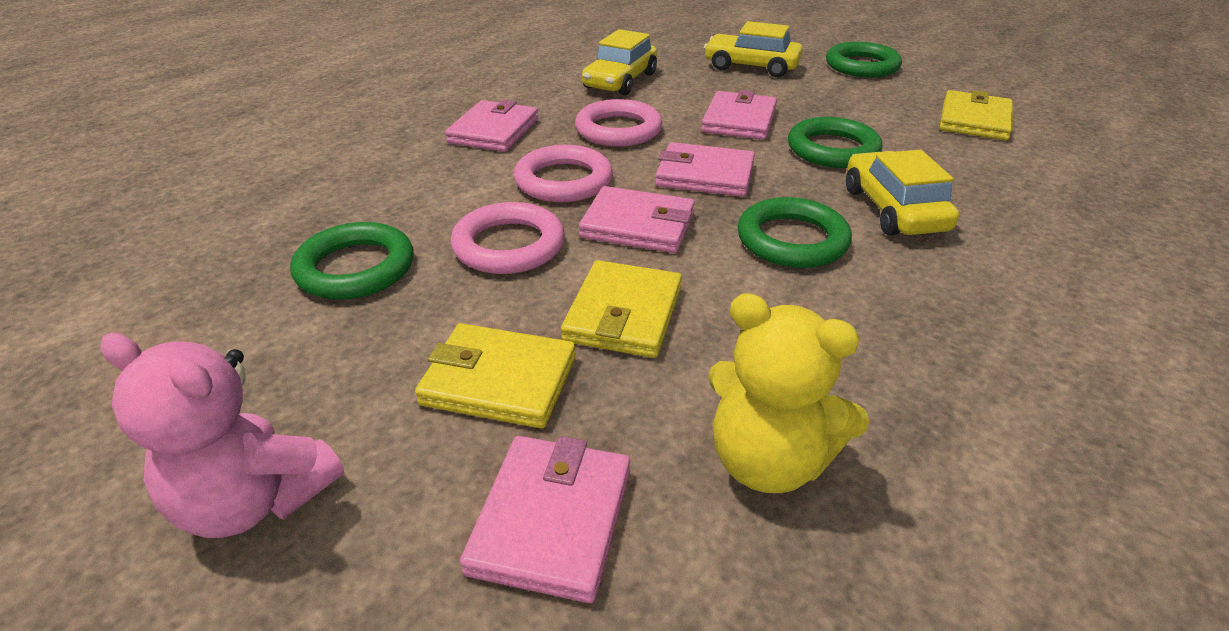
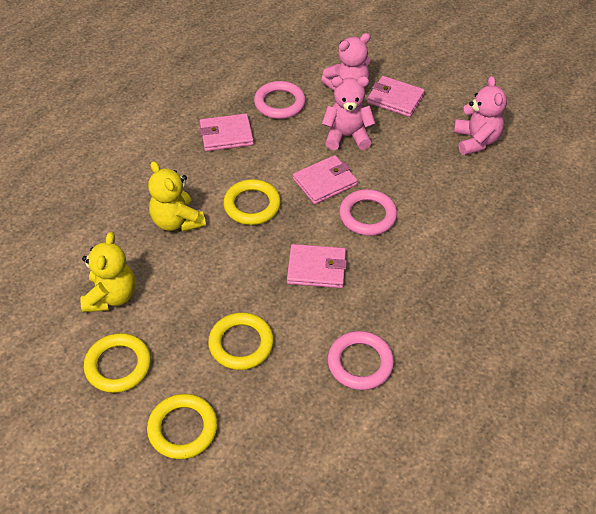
green ring: 4 -> 0
pink teddy bear: 1 -> 3
pink wallet: 5 -> 4
yellow car: 3 -> 0
yellow ring: 0 -> 4
yellow teddy bear: 1 -> 2
yellow wallet: 3 -> 0

